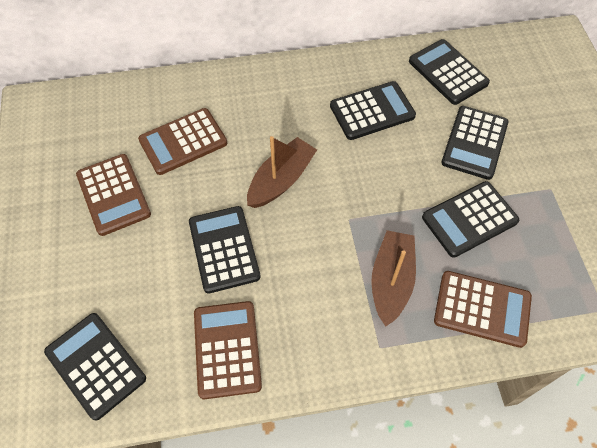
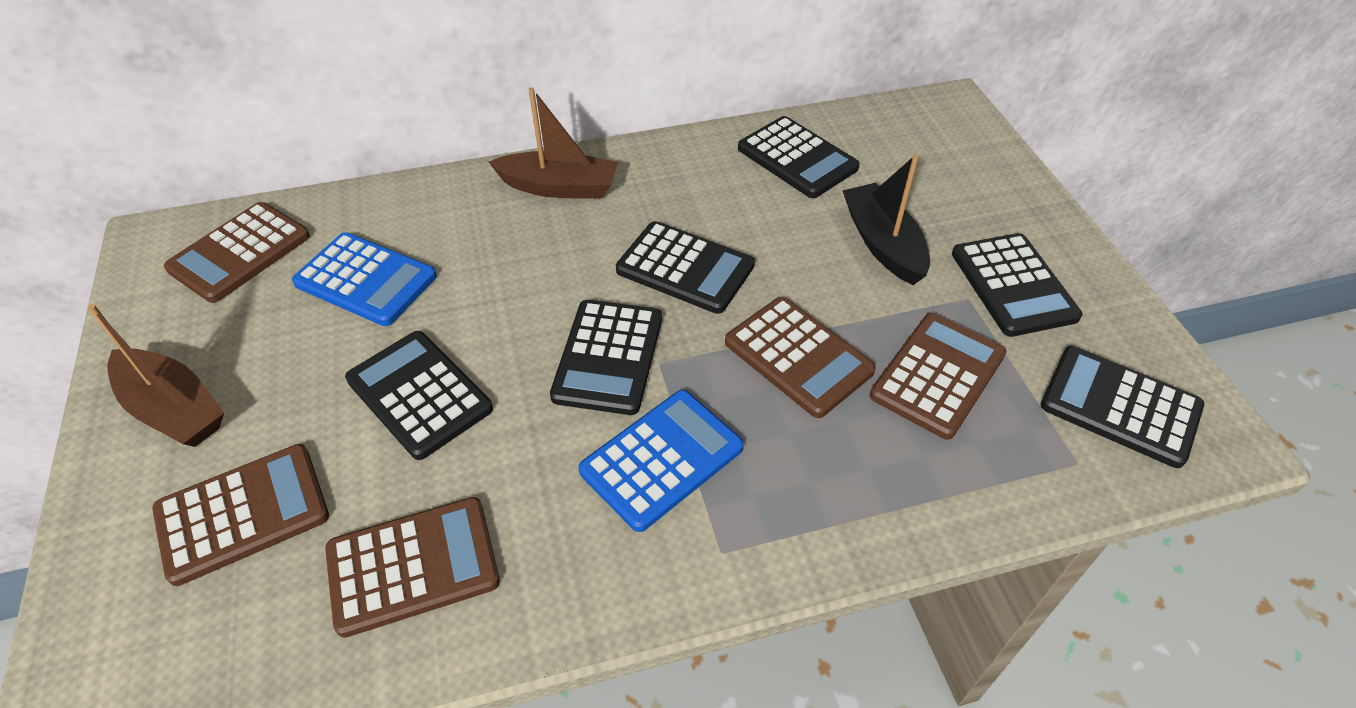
black boat: 0 -> 1
blue calculator: 0 -> 2
brown calculator: 4 -> 5

